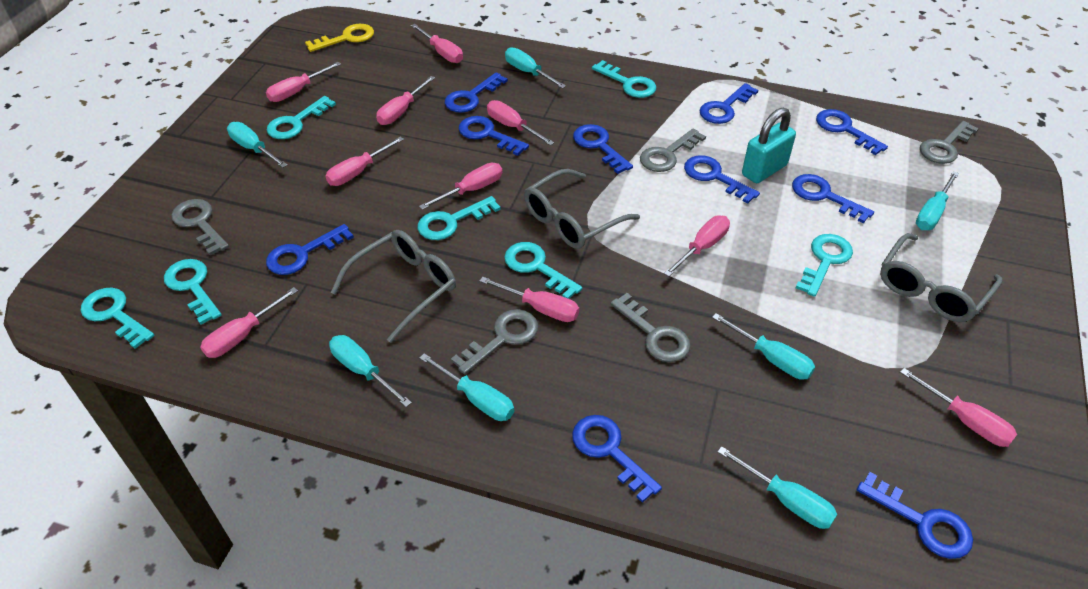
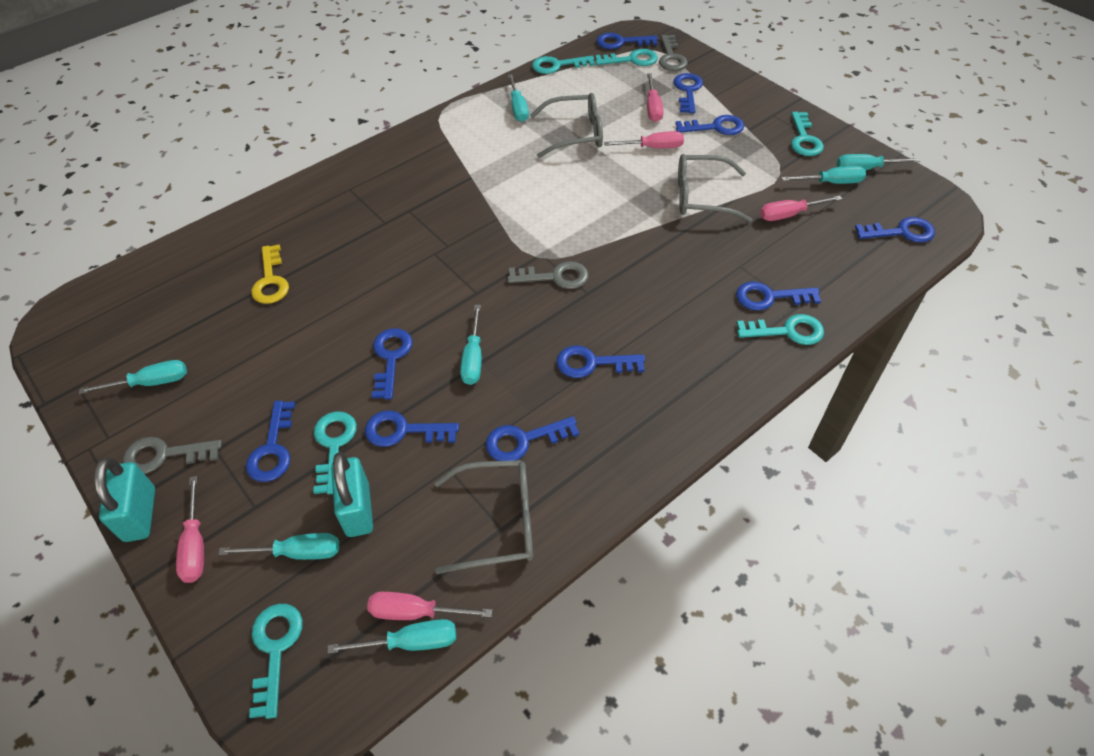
grey key: 5 -> 3
pink screwdriver: 10 -> 5
turquoise key: 7 -> 6
turquoise padlock: 1 -> 2

